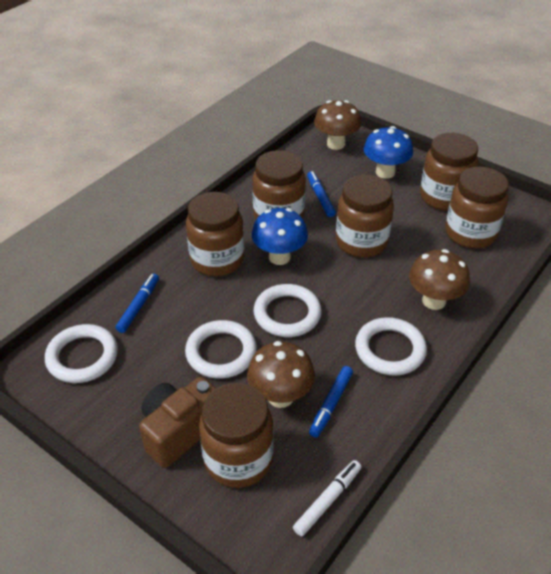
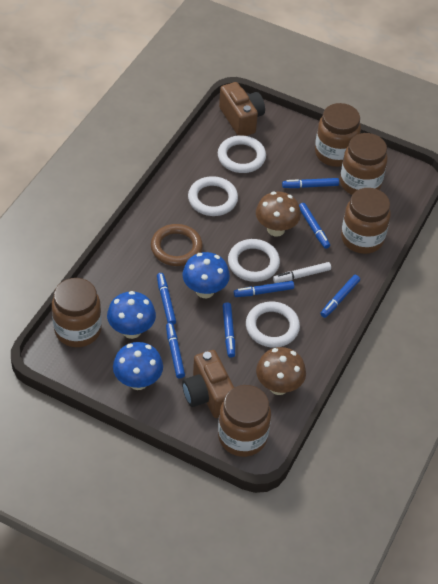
blue marker: 3 -> 7
blue mushroom: 2 -> 3
brown camera: 1 -> 2
brown jar: 6 -> 5
brown mushroom: 3 -> 2
brown ring: 0 -> 1

